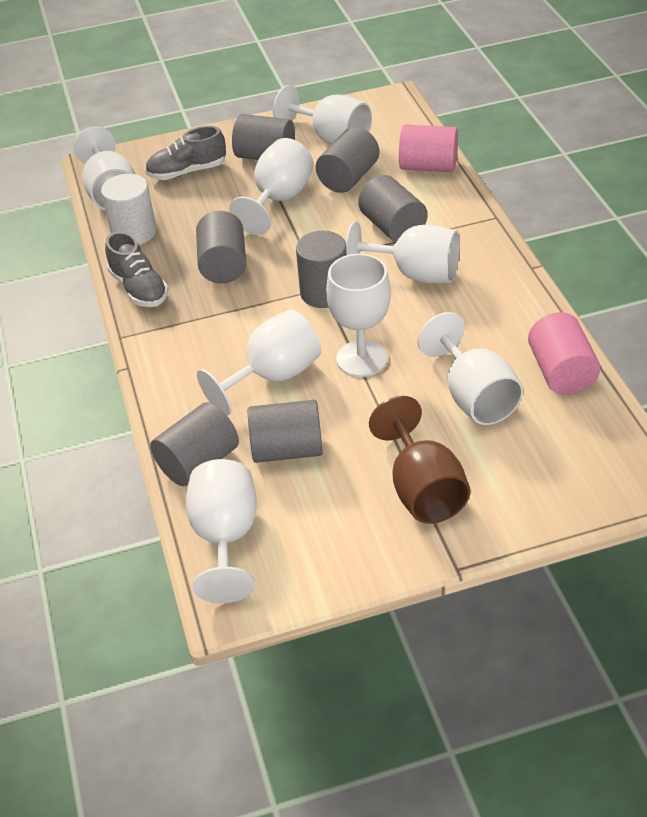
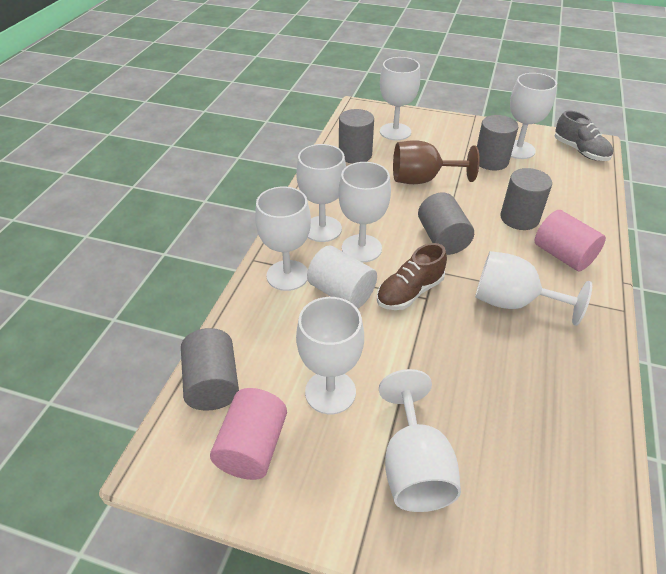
brown shoe: 0 -> 1
grey cylinder: 7 -> 5
grey shoe: 2 -> 1

